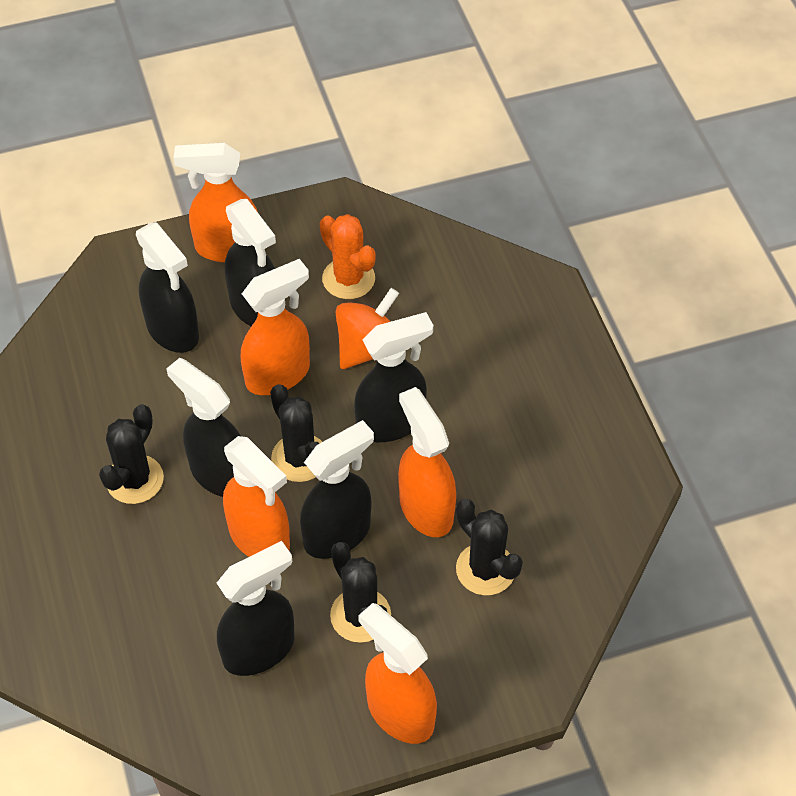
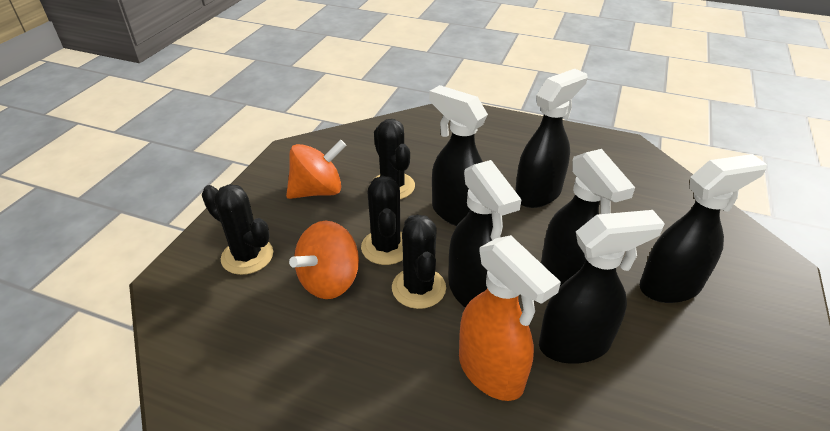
orange cactus: 1 -> 0
orange spinning top: 1 -> 2
orange spray bottle: 5 -> 1

